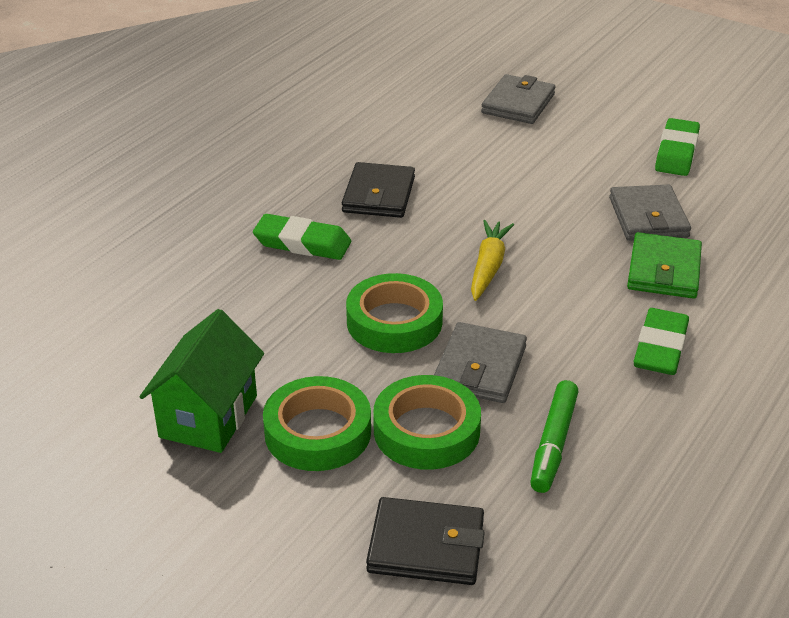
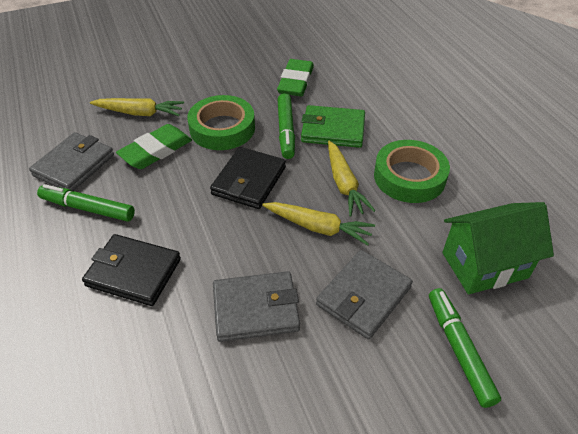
green eraser: 3 -> 2
green marker: 1 -> 3
green tape: 3 -> 2
yellow carrot: 1 -> 3

